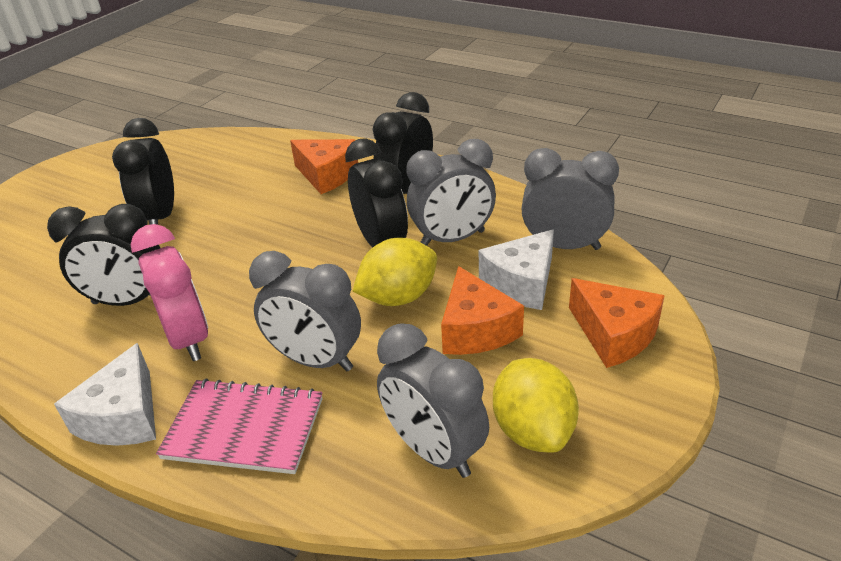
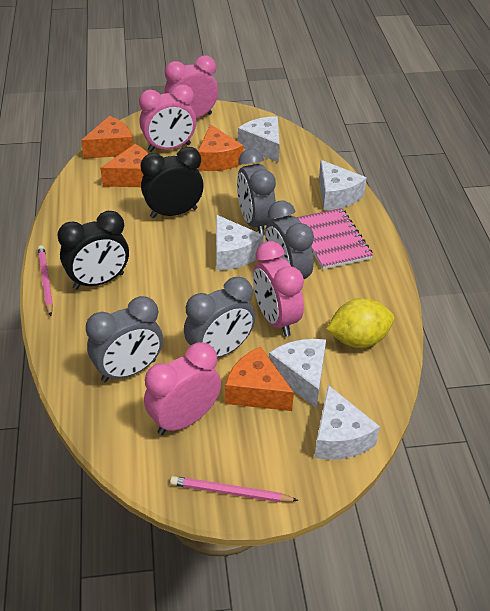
black clock: 4 -> 2
orange cheese: 3 -> 4
pink clock: 1 -> 4
pink pencil: 0 -> 2
white cheese: 2 -> 5
yellow lemon: 2 -> 1

